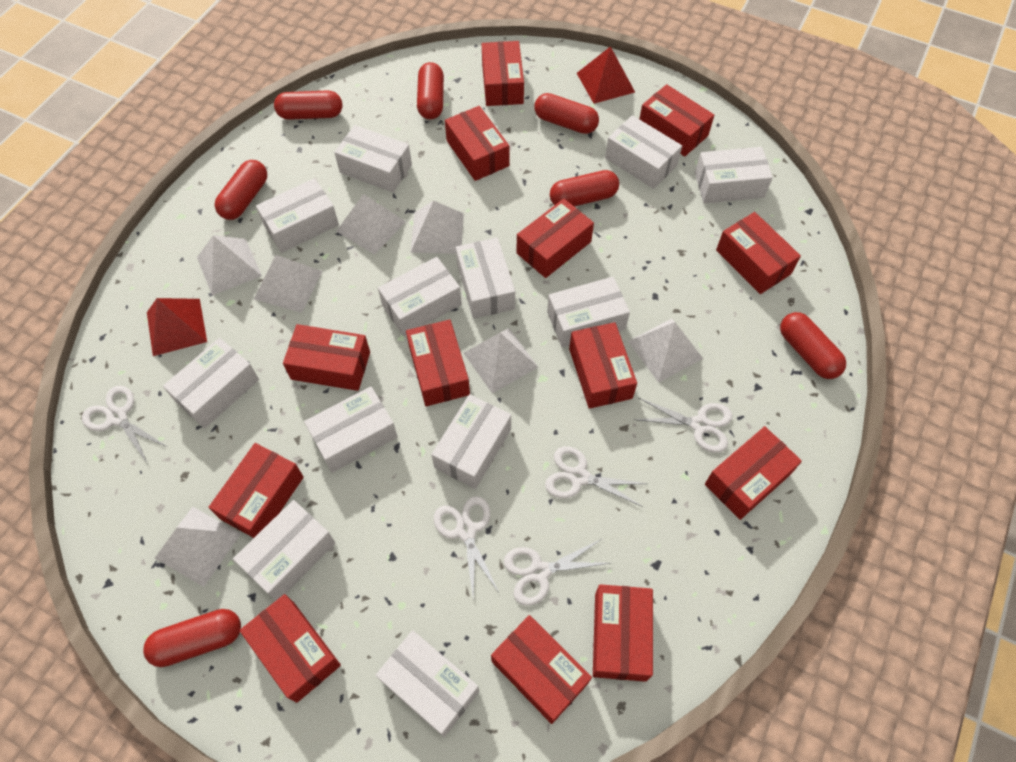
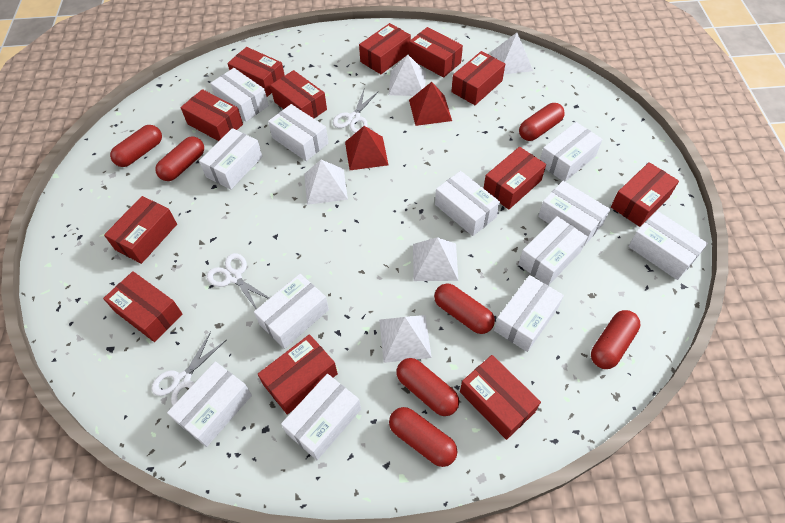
red box: 13 -> 12
white pyramid: 7 -> 5
white scissors: 5 -> 3

